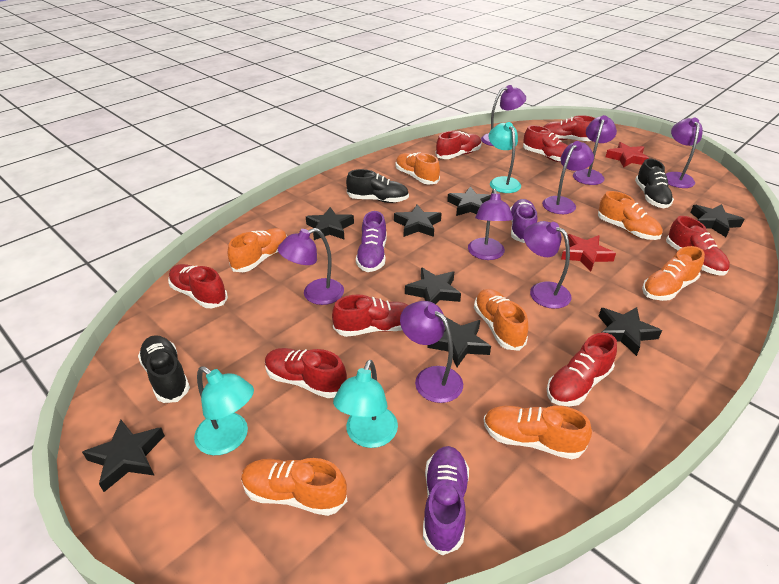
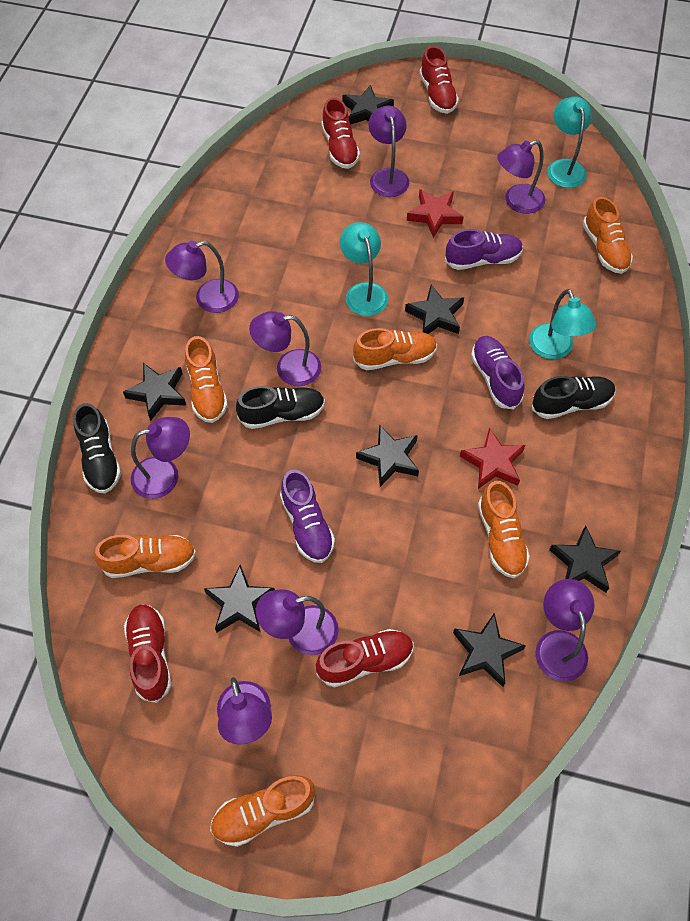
black star: 8 -> 7
orange shoe: 7 -> 6
red shoe: 8 -> 4

